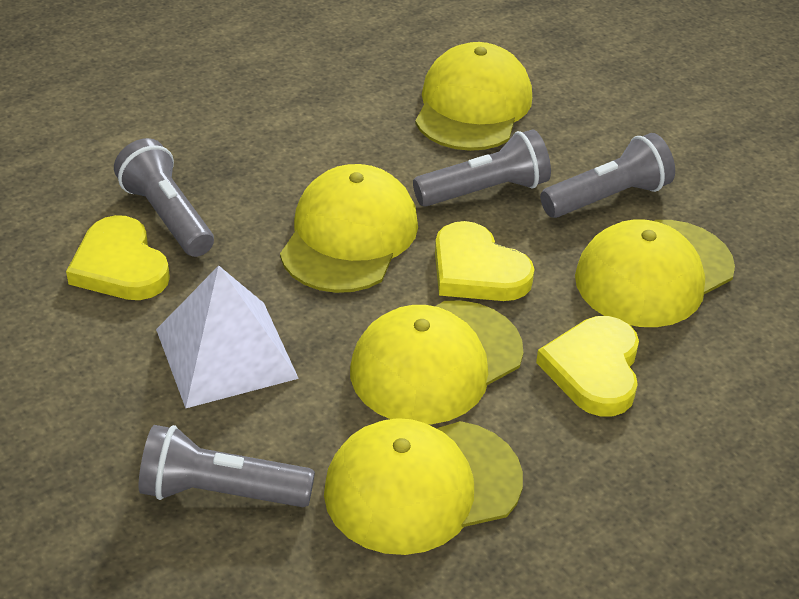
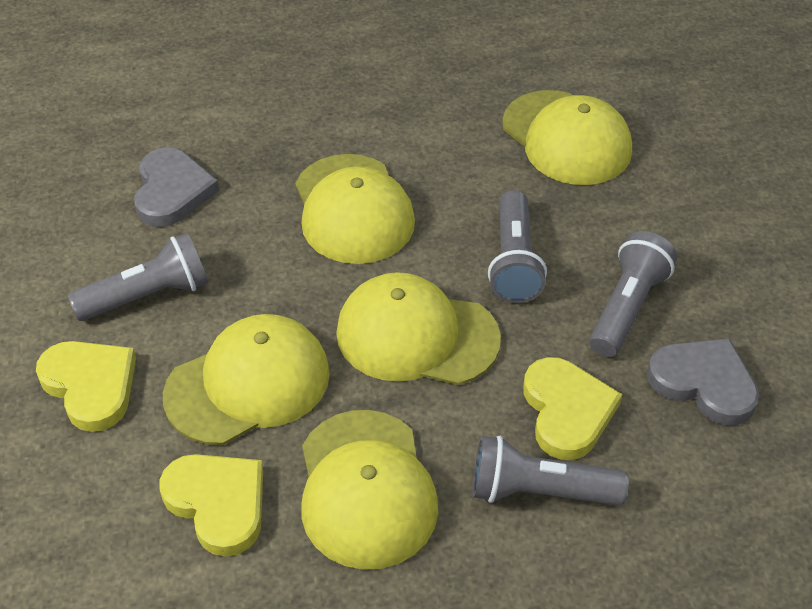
grey heart: 0 -> 2
white pyramid: 1 -> 0

